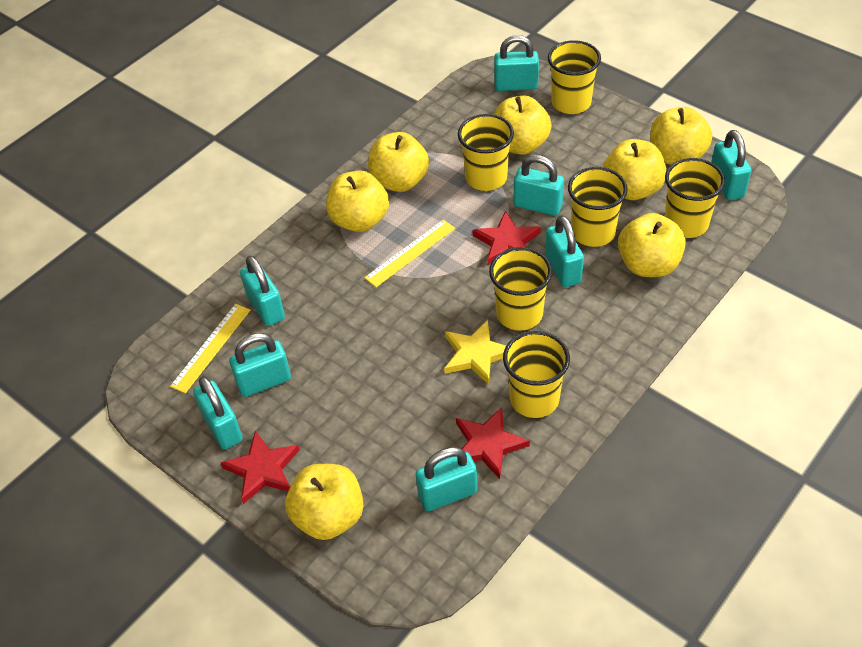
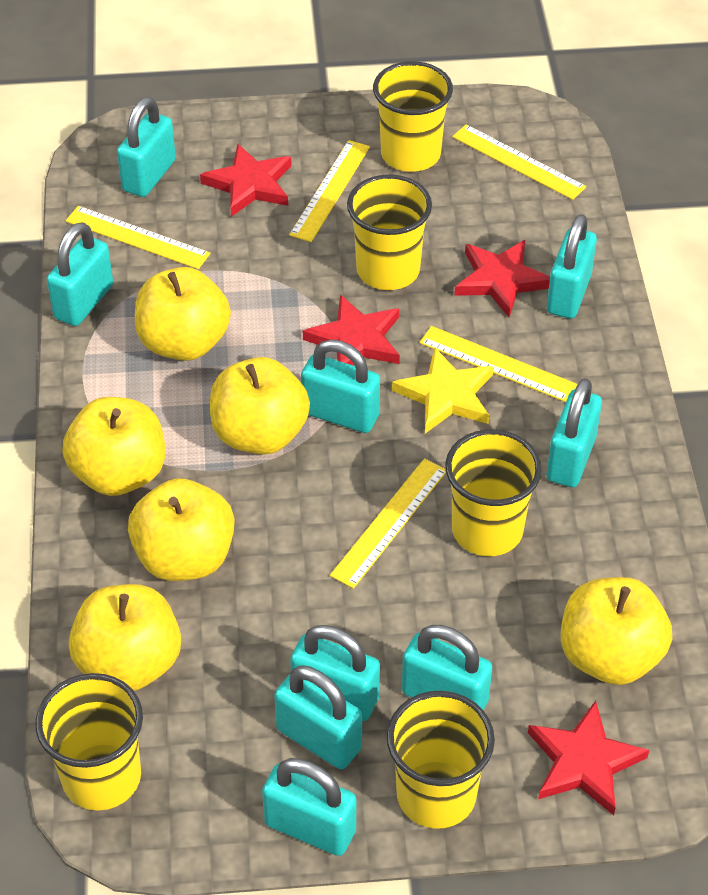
red star: 3 -> 4
turquoise padlock: 8 -> 9
yellow apple: 7 -> 6
yellow cup: 6 -> 5
yellow ruler: 2 -> 5

